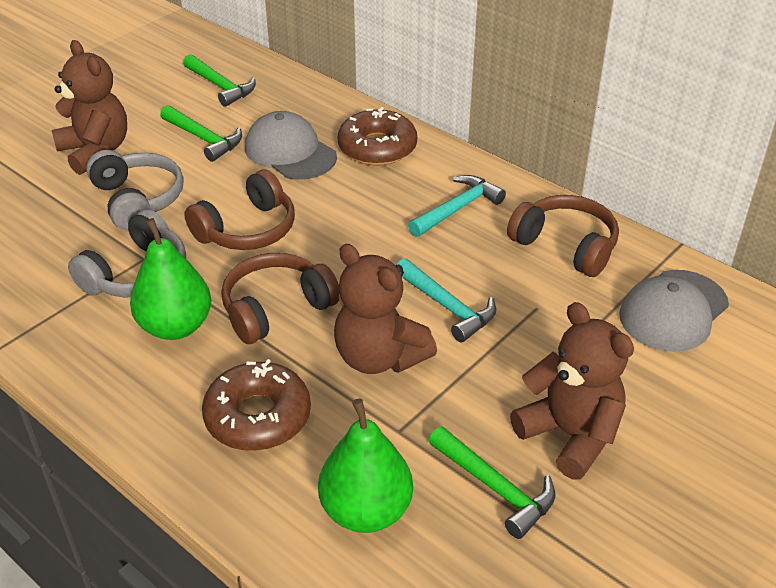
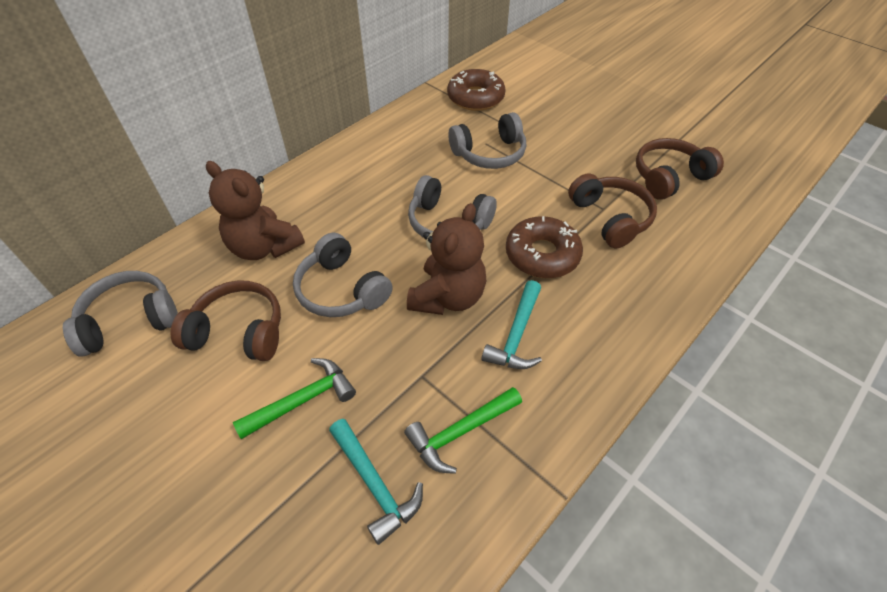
brown teddy bear: 3 -> 2
green hammer: 3 -> 2
green pear: 2 -> 0
grey cap: 2 -> 0
grey headphones: 2 -> 4

